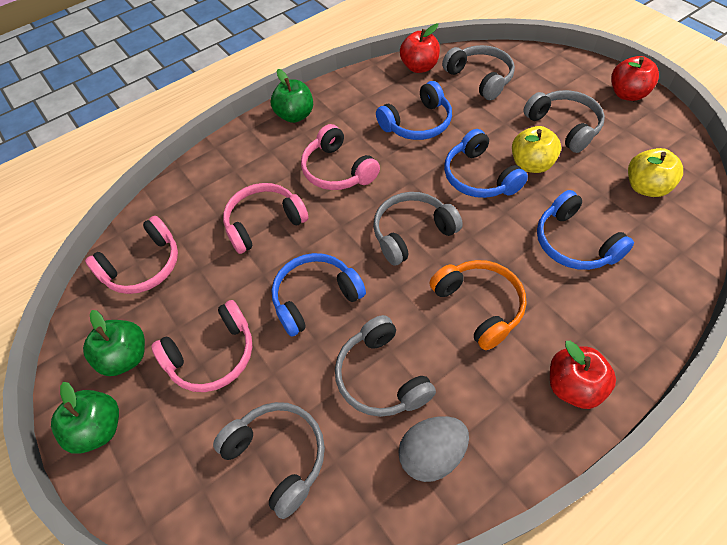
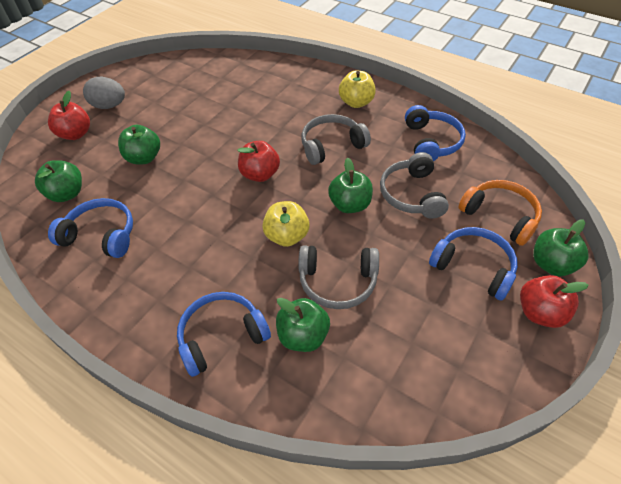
green apple: 3 -> 5
grey headphones: 5 -> 3
pink headphones: 4 -> 0

